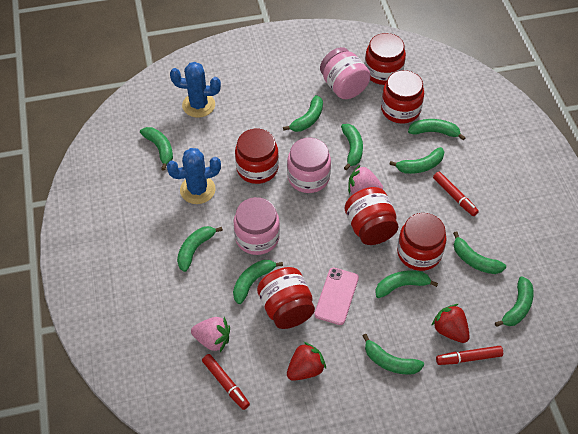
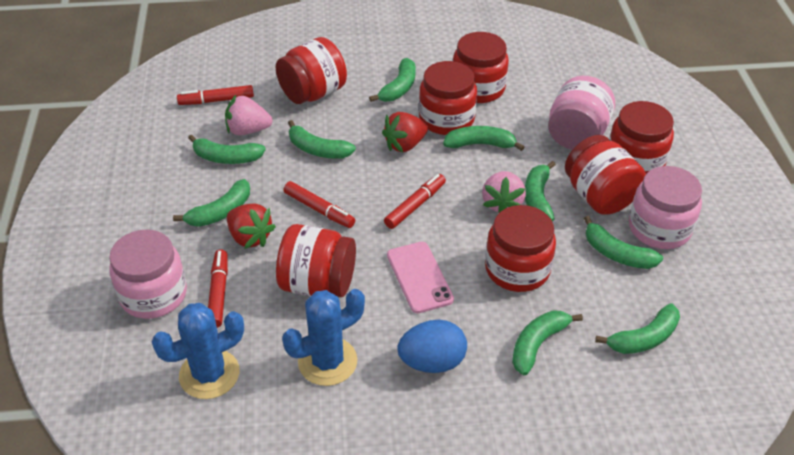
blue egg: 0 -> 1
green banana: 11 -> 9
red jar: 6 -> 7
red marker: 3 -> 4

